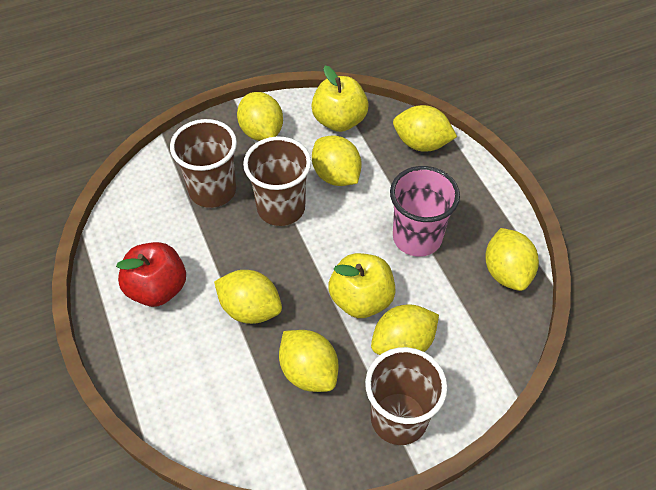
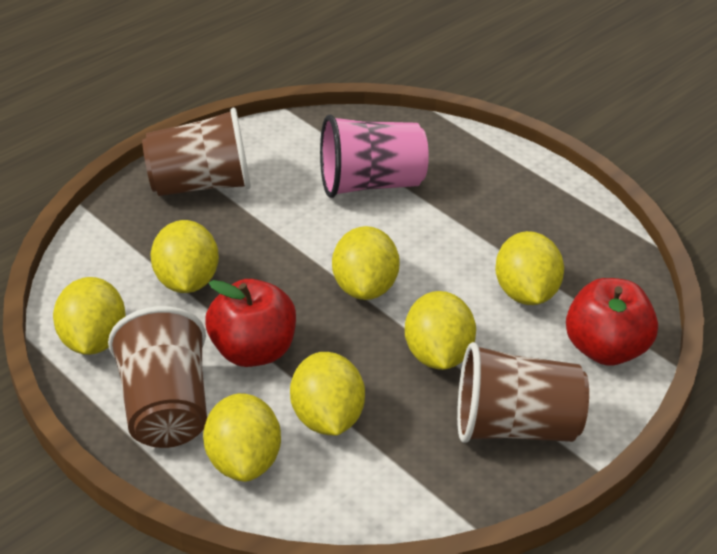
red apple: 1 -> 2
yellow apple: 2 -> 0

